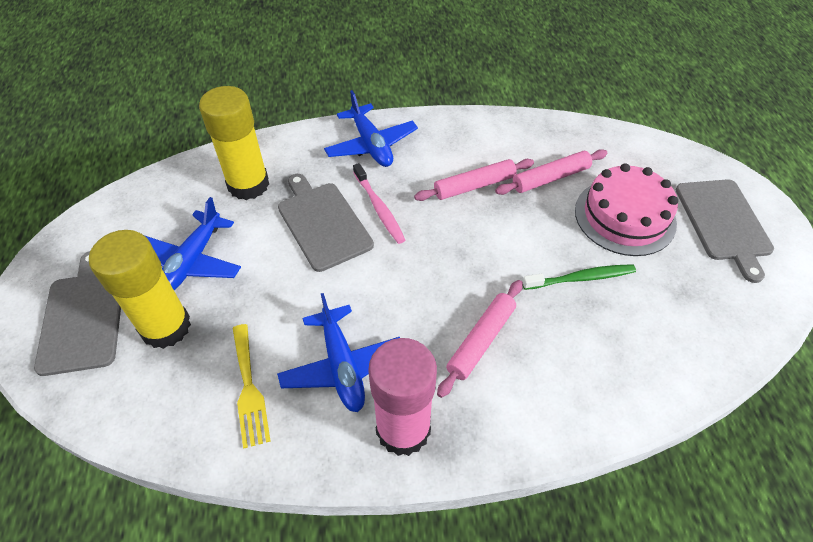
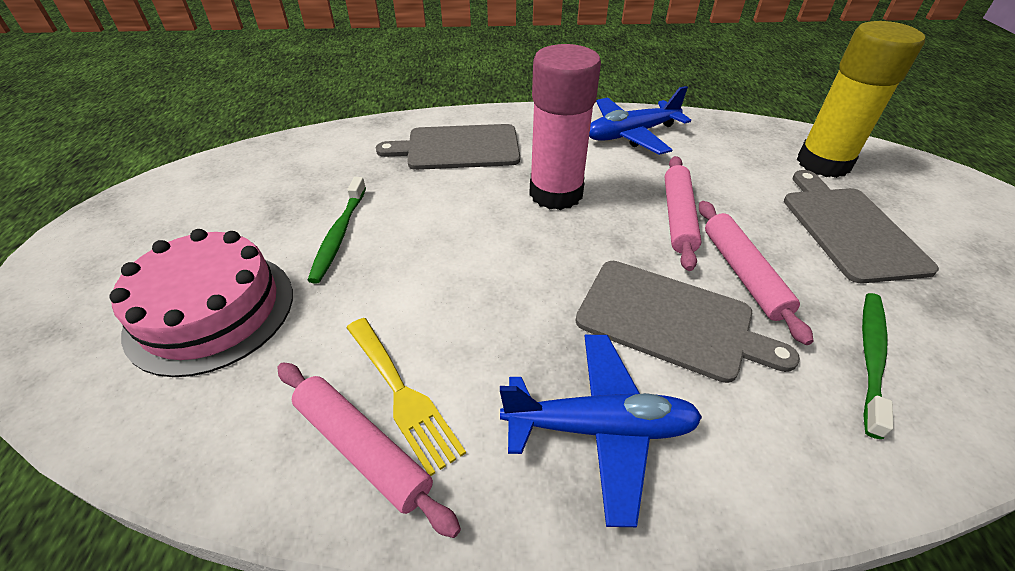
blue plane: 3 -> 2
green toothbrush: 1 -> 2
pink toothbrush: 1 -> 0
yellow glue stick: 2 -> 1

